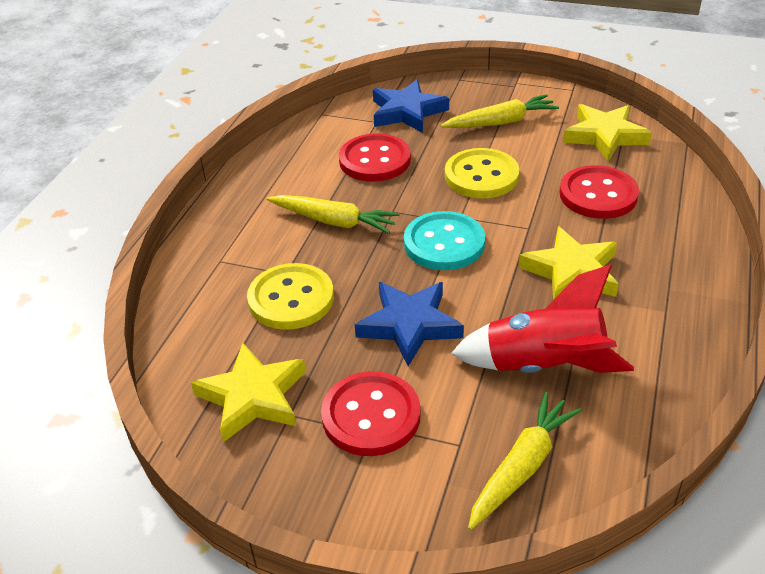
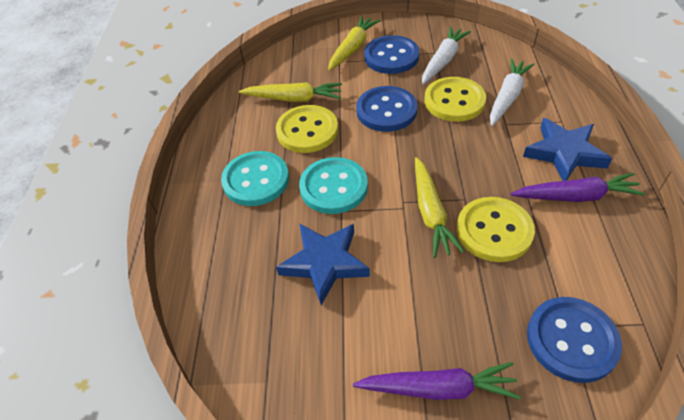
blue button: 0 -> 3
purple carrot: 0 -> 2
red button: 3 -> 0
red rocket: 1 -> 0
turquoise button: 1 -> 2
white carrot: 0 -> 2
yellow button: 2 -> 3
yellow star: 3 -> 0

